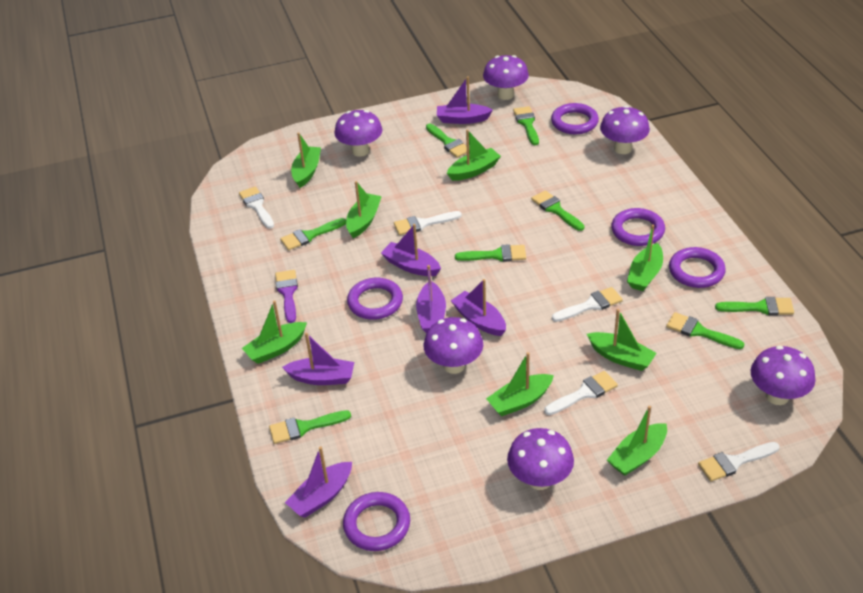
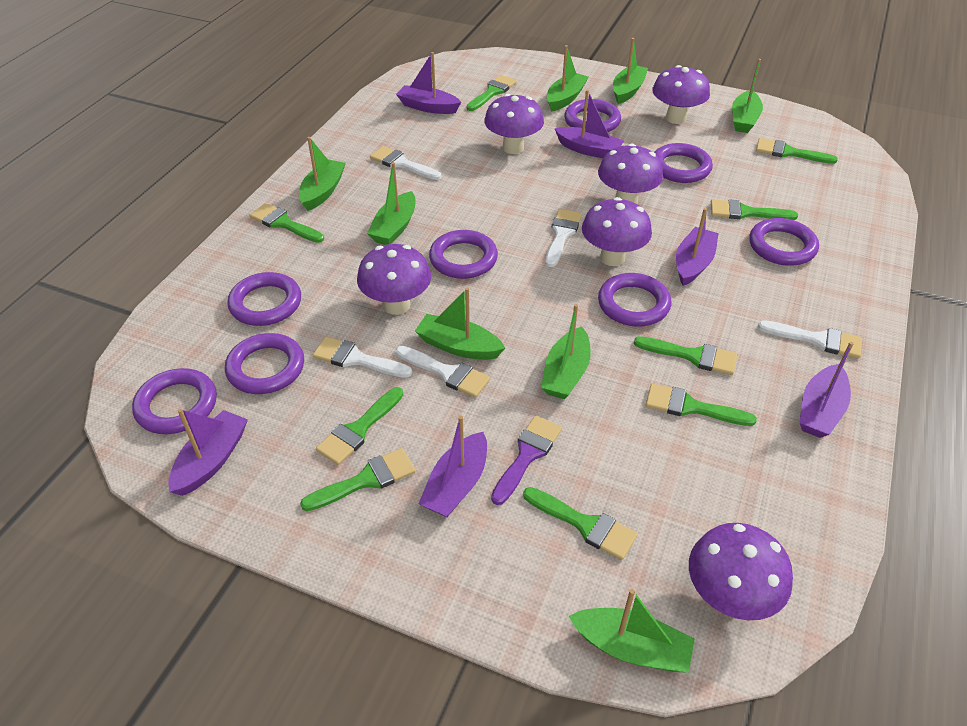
green brush: 8 -> 9
purple ring: 5 -> 8

